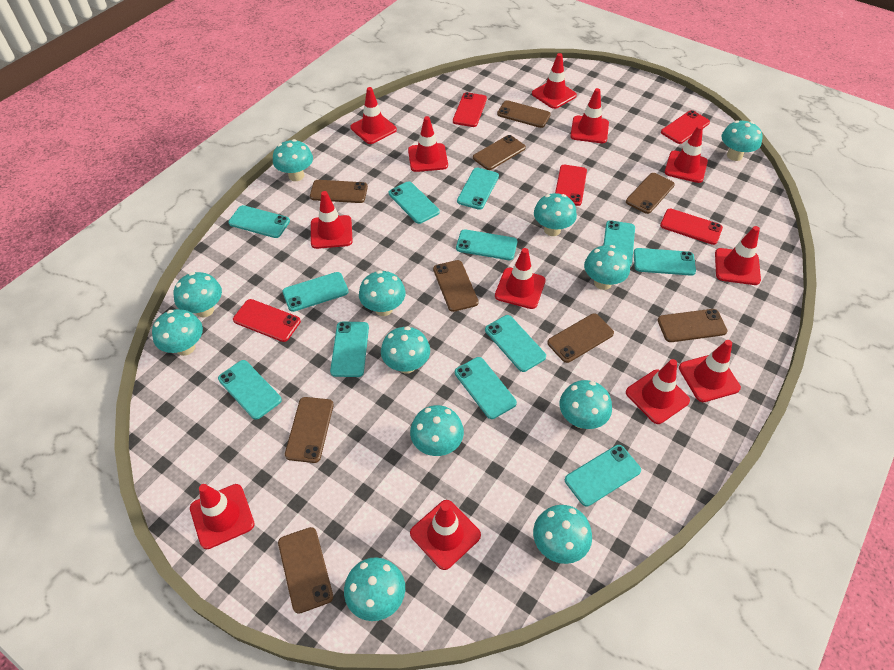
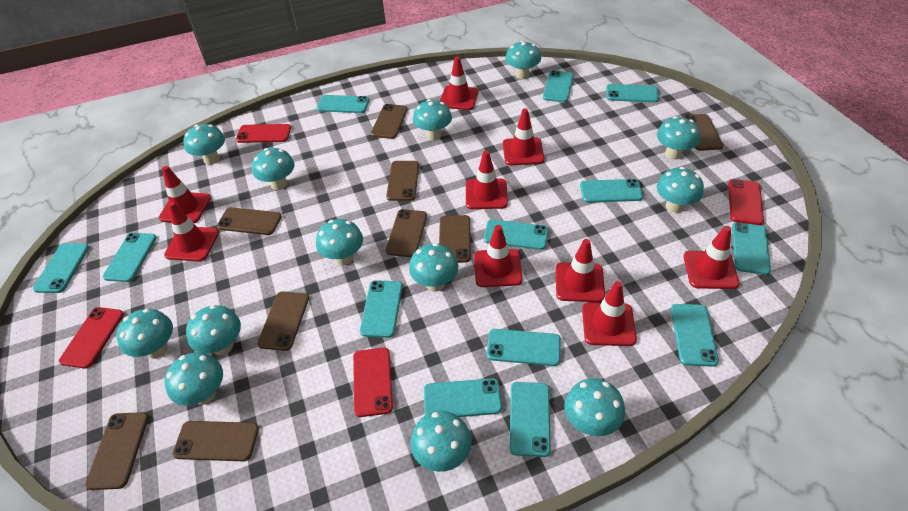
red phone: 5 -> 4
red traffic cone: 12 -> 9
turquoise mushroom: 12 -> 13
turquoise phone: 12 -> 13

